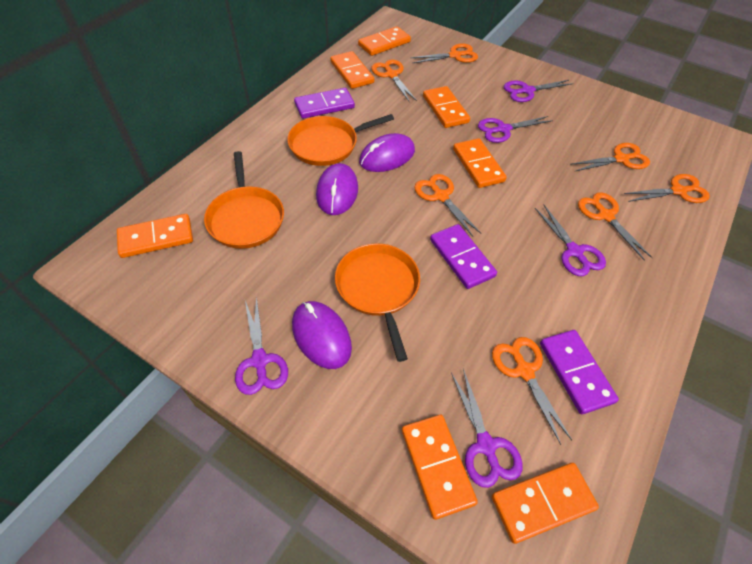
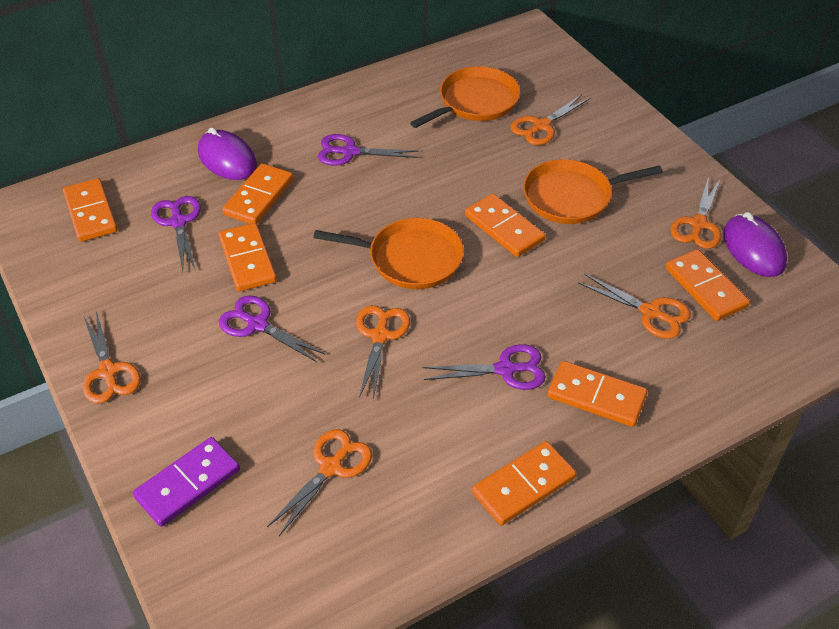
orange scissors: 7 -> 6
purple domino: 3 -> 1
purple mouse: 3 -> 2
purple scissors: 5 -> 4

